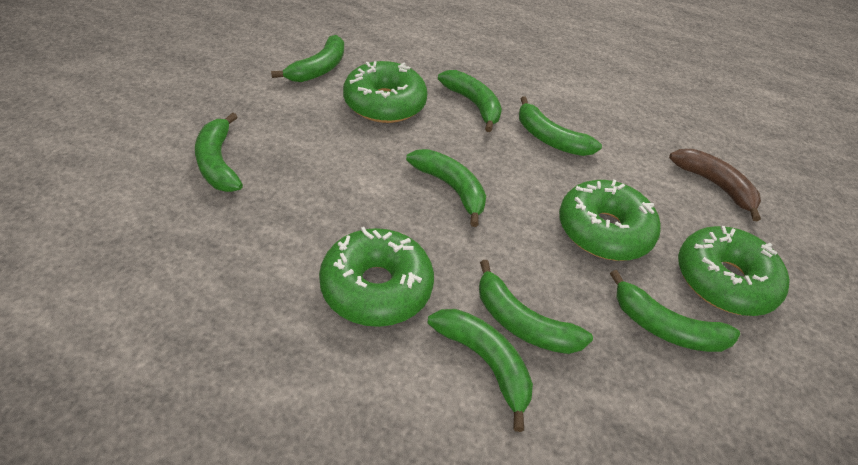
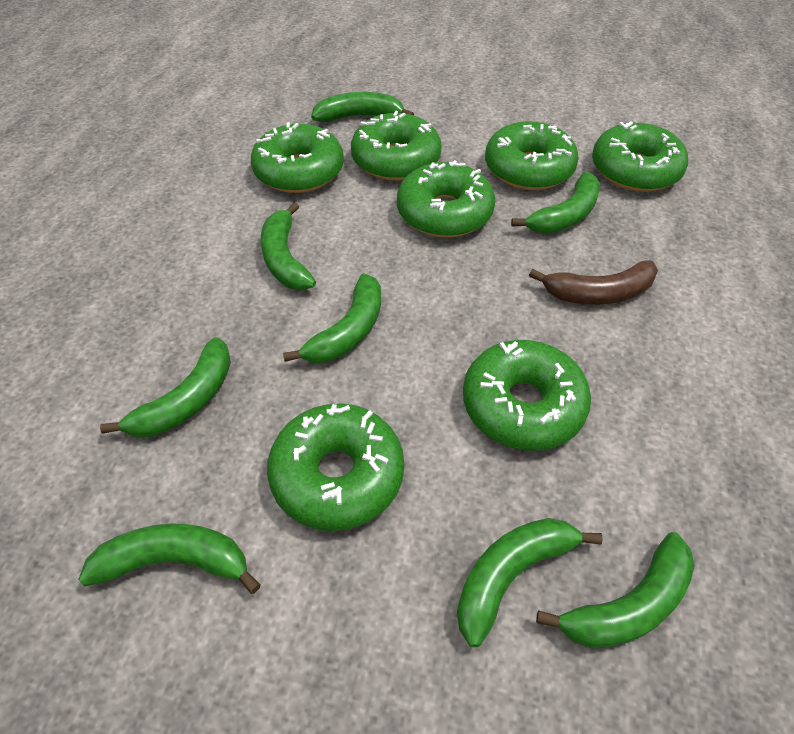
green donut: 4 -> 7

